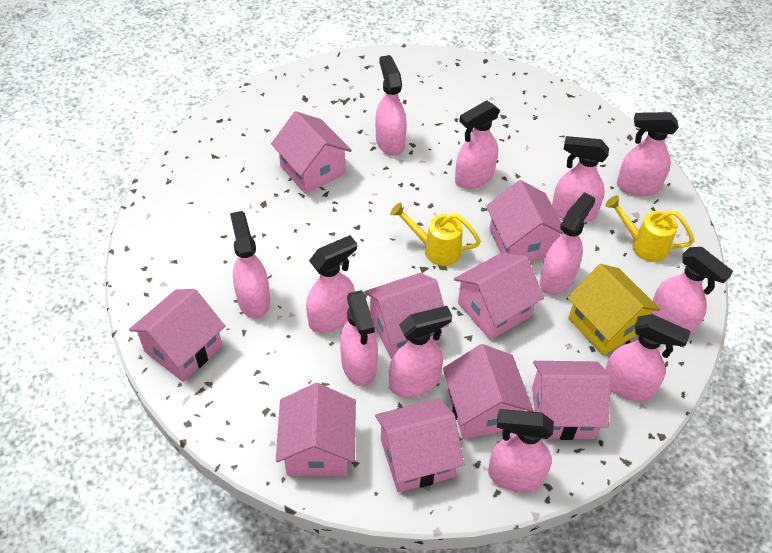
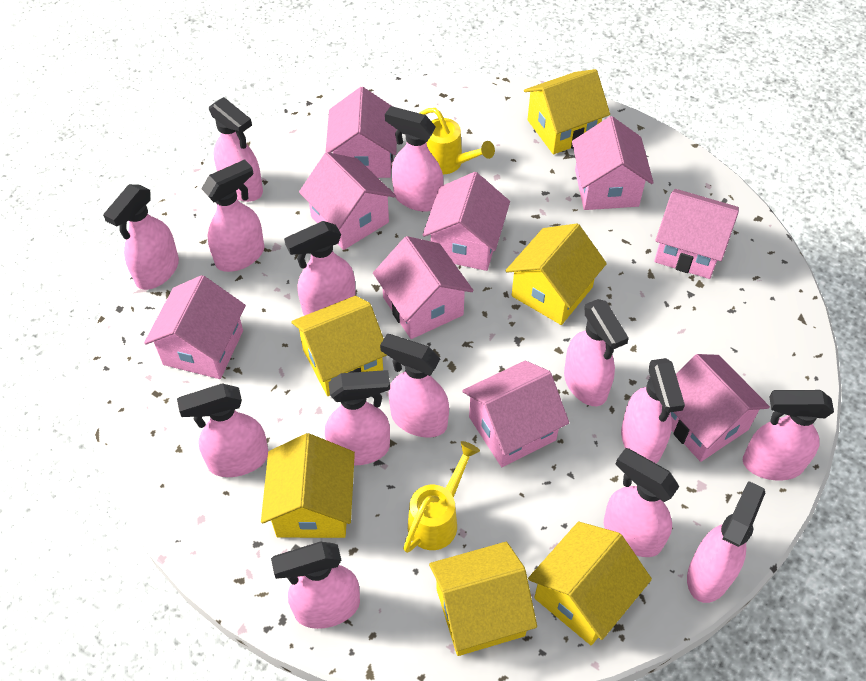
pink spray bottle: 12 -> 14
yellow house: 1 -> 6

